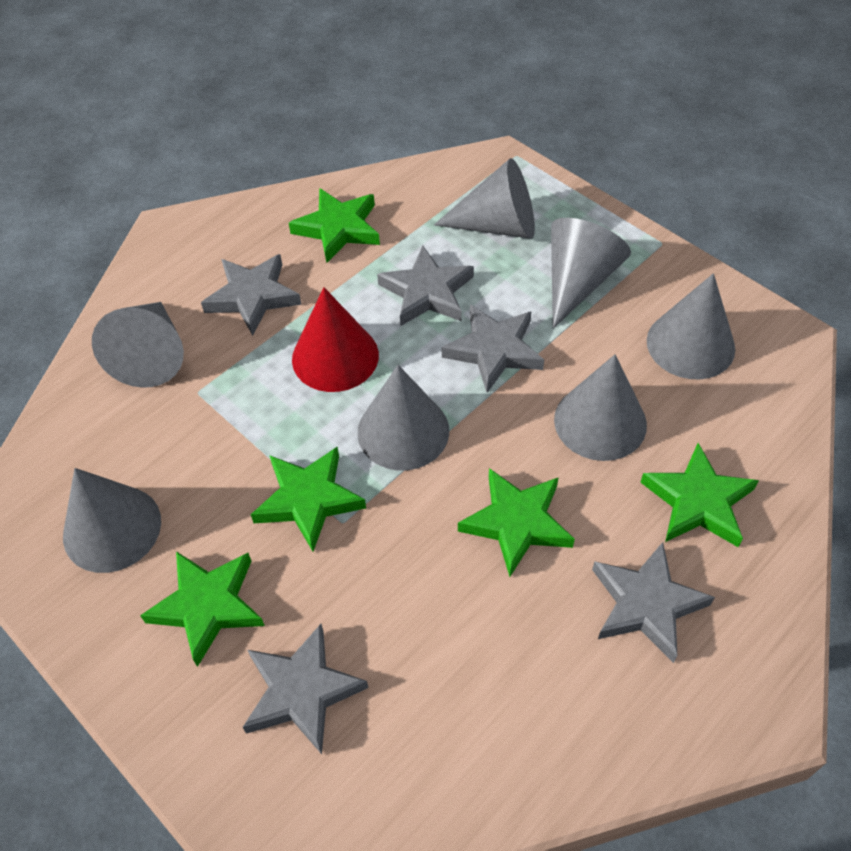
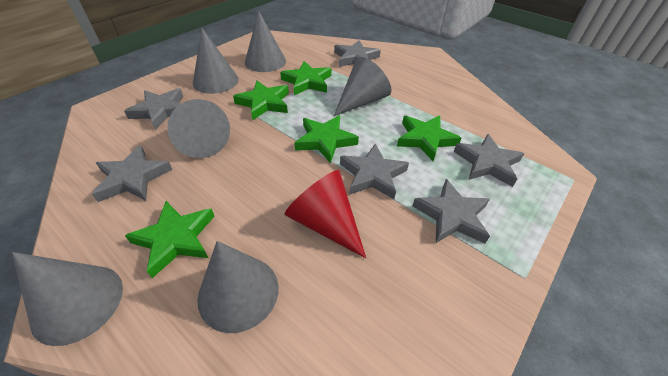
grey cone: 7 -> 6
grey star: 5 -> 6

